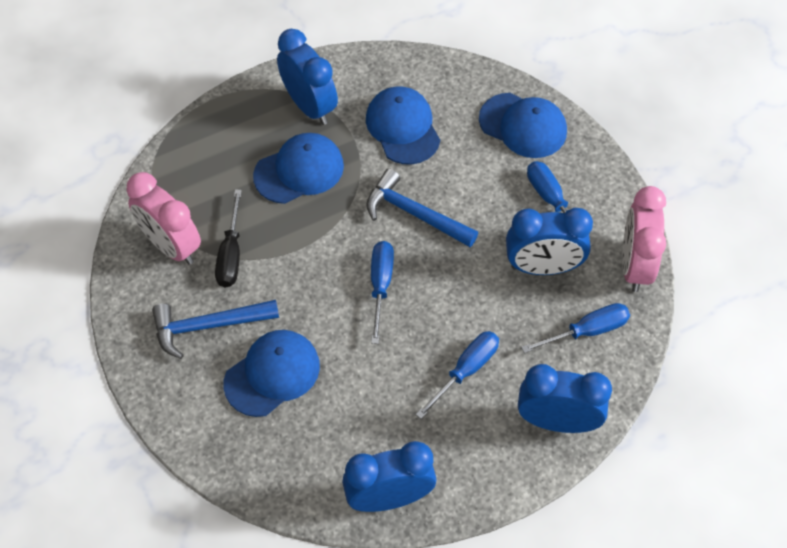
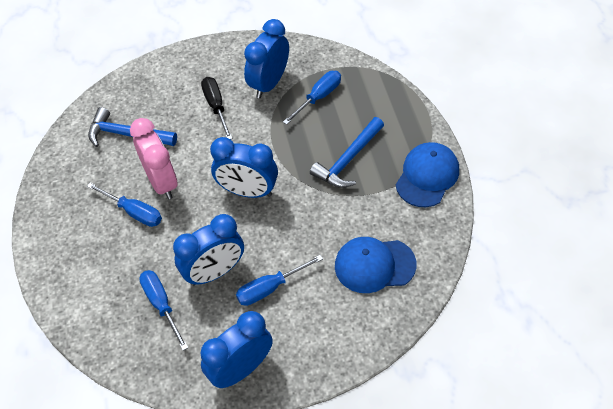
blue cap: 4 -> 2
pink clock: 2 -> 1

